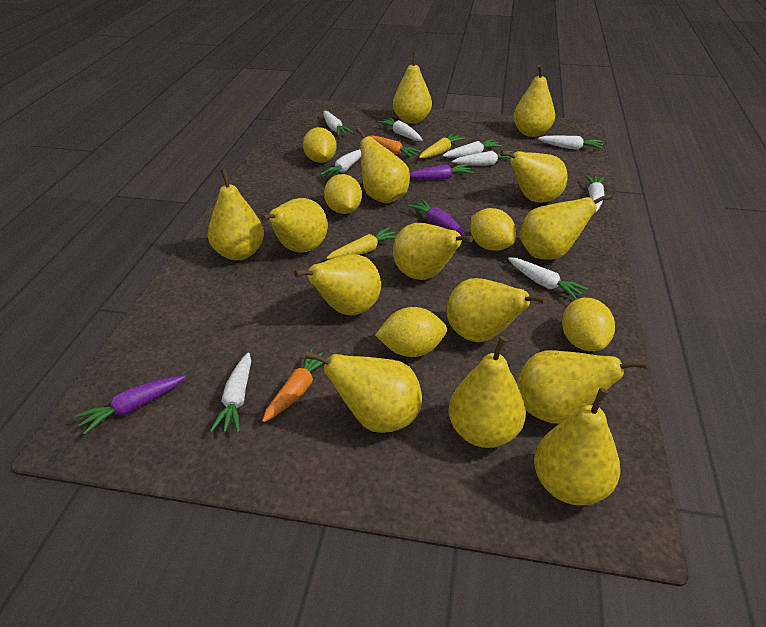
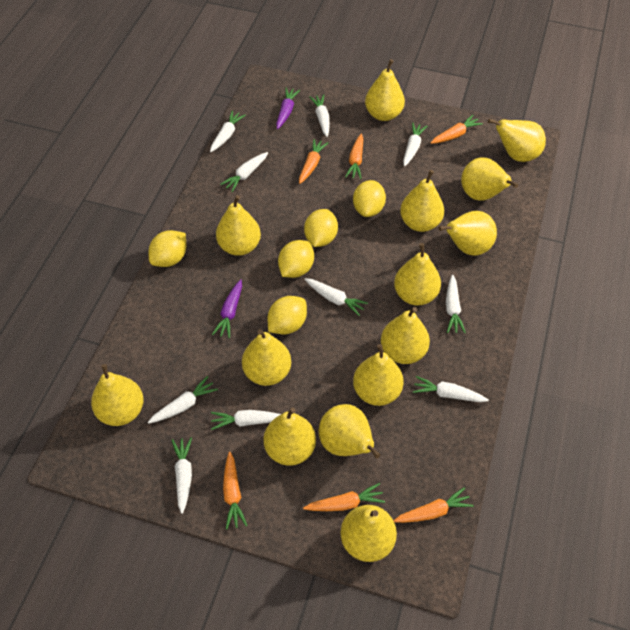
orange carrot: 2 -> 6
purple carrot: 3 -> 2
white carrot: 9 -> 10
yellow carrot: 2 -> 0

